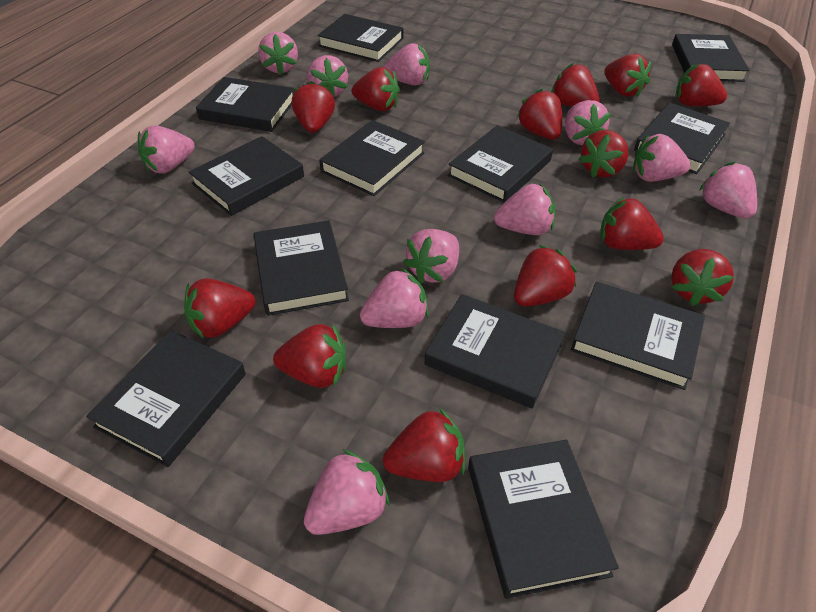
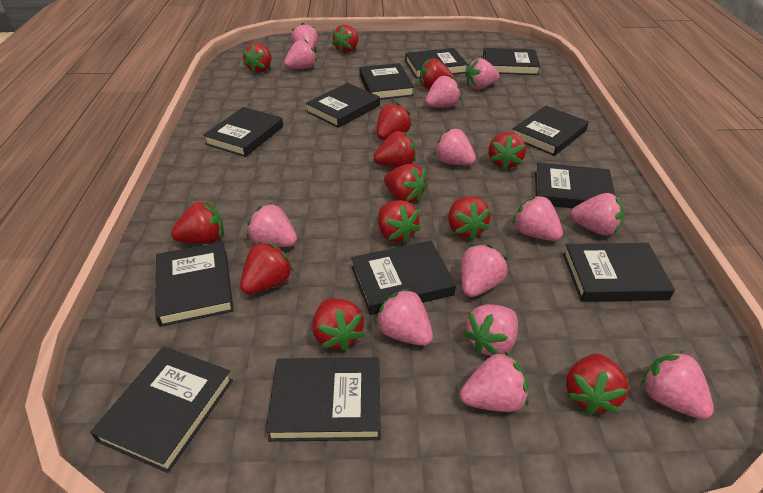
pink strawberry: 11 -> 13

